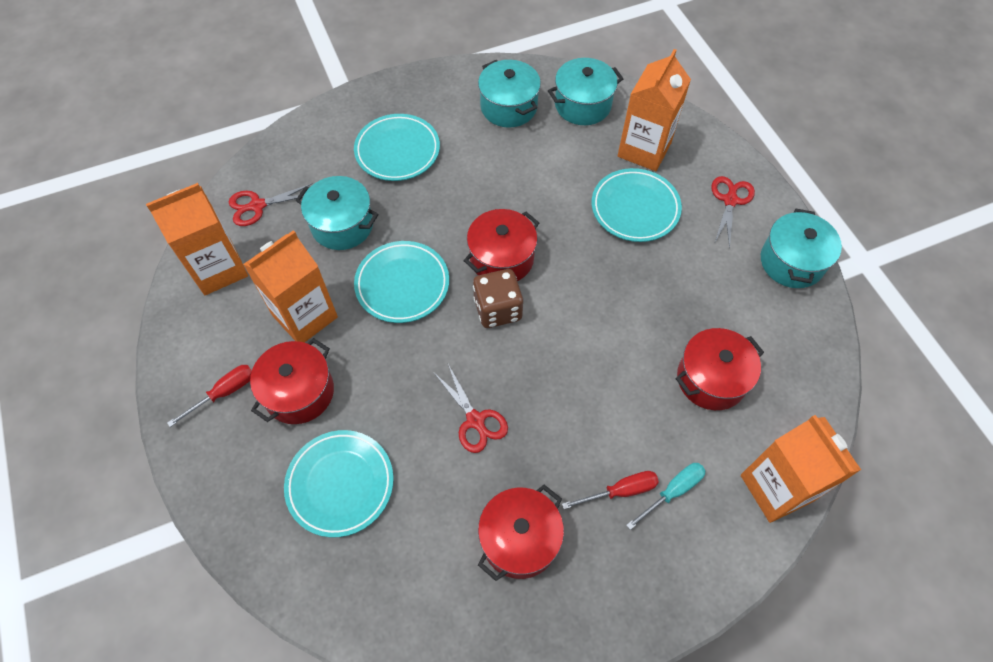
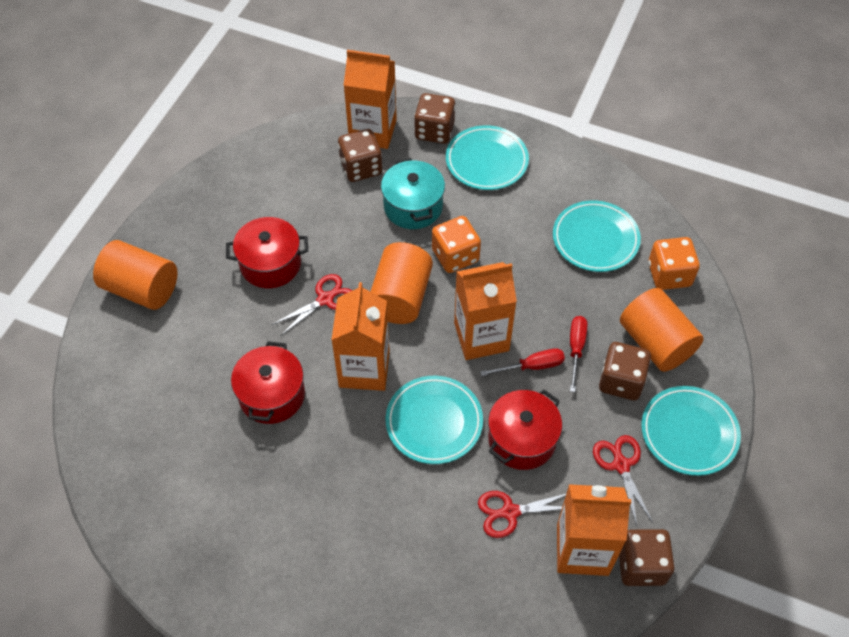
brown dice: 1 -> 4
orange cylinder: 0 -> 3
orange dice: 0 -> 2
red pot: 4 -> 3
turquoise pot: 4 -> 1
turquoise screwdriver: 1 -> 0

